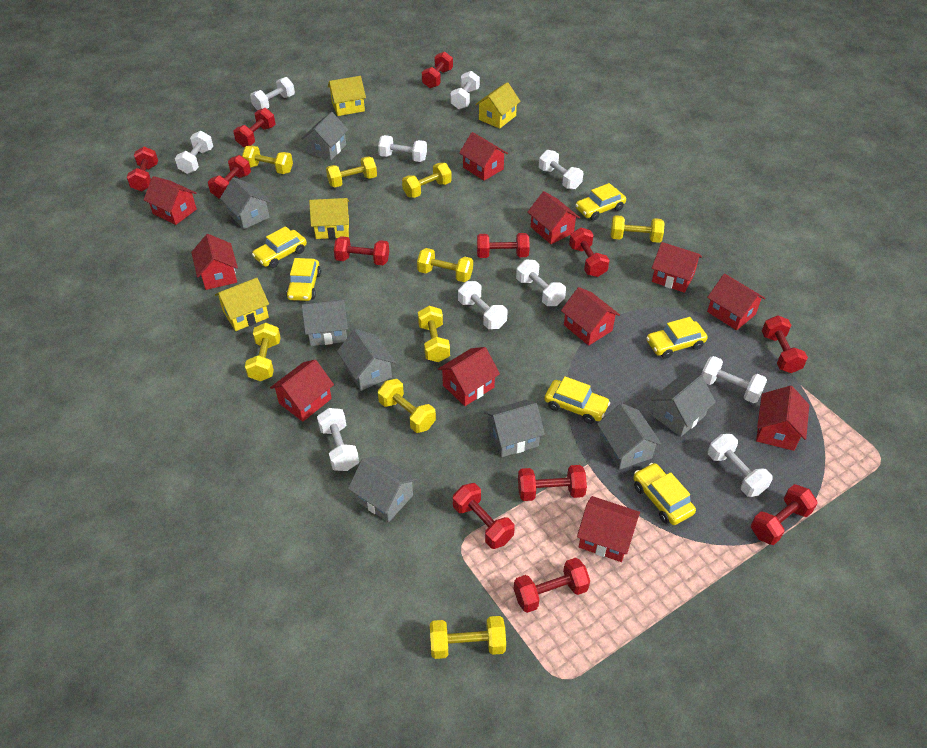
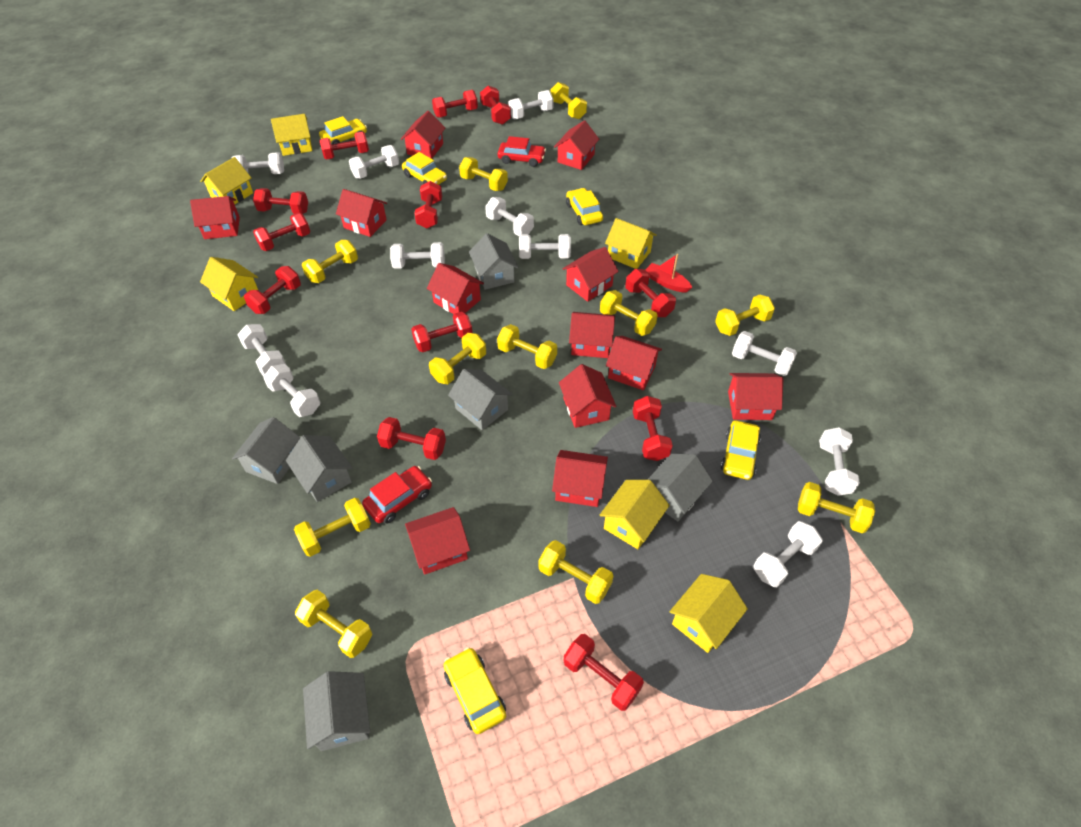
grey house: 8 -> 6
red boat: 0 -> 1
red car: 0 -> 2
red house: 11 -> 12
white dumbbell: 10 -> 11
yellow car: 6 -> 5
yellow dumbbell: 9 -> 11
yellow house: 4 -> 6

